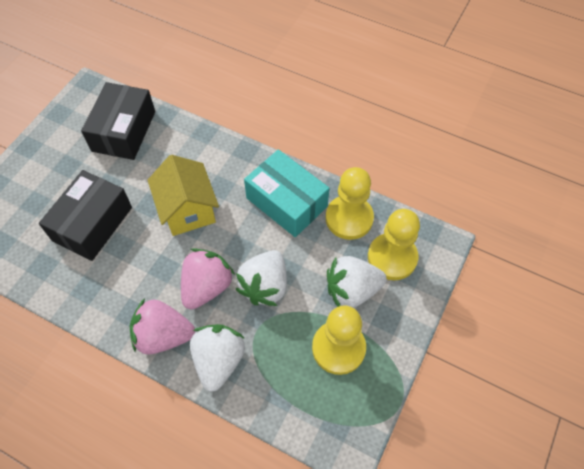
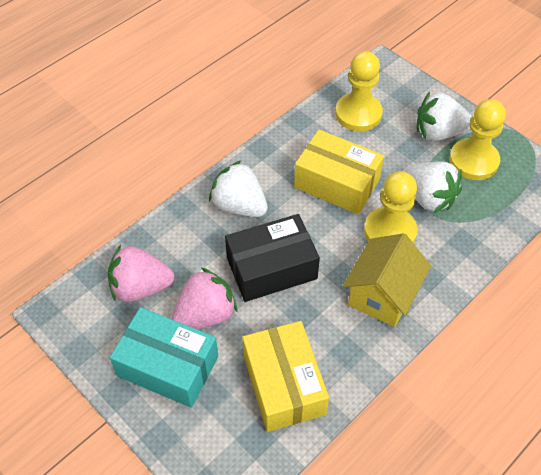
black box: 2 -> 1
yellow box: 0 -> 2

